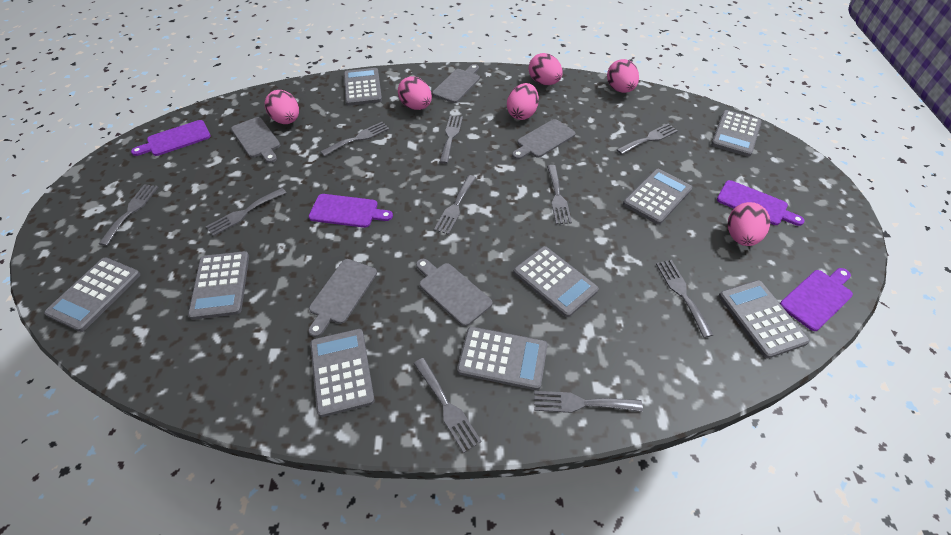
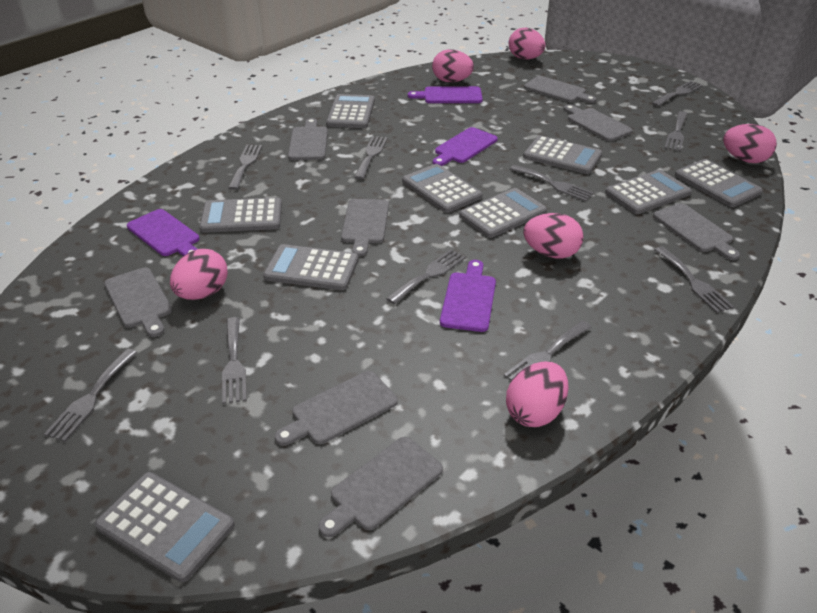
grey cutting board: 5 -> 8

